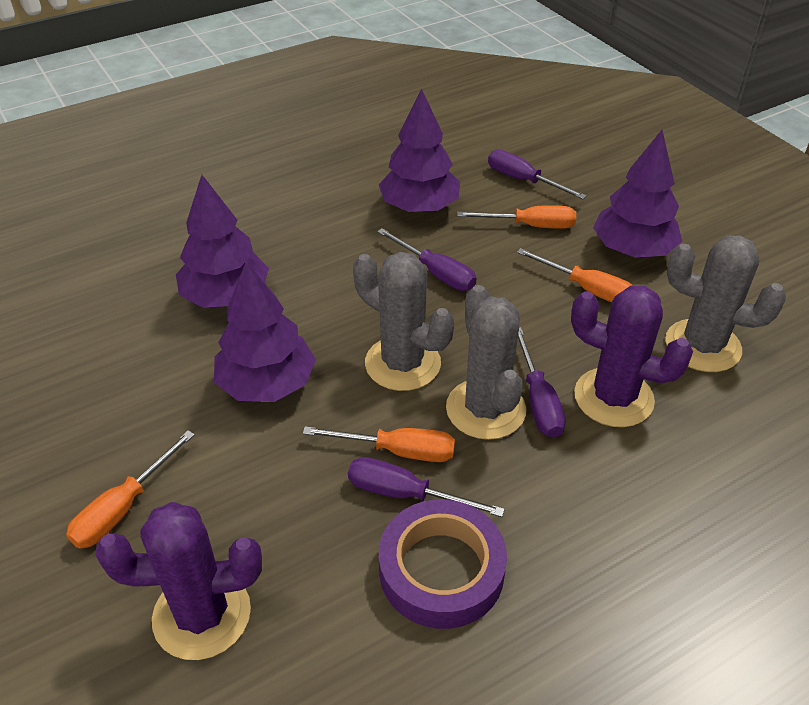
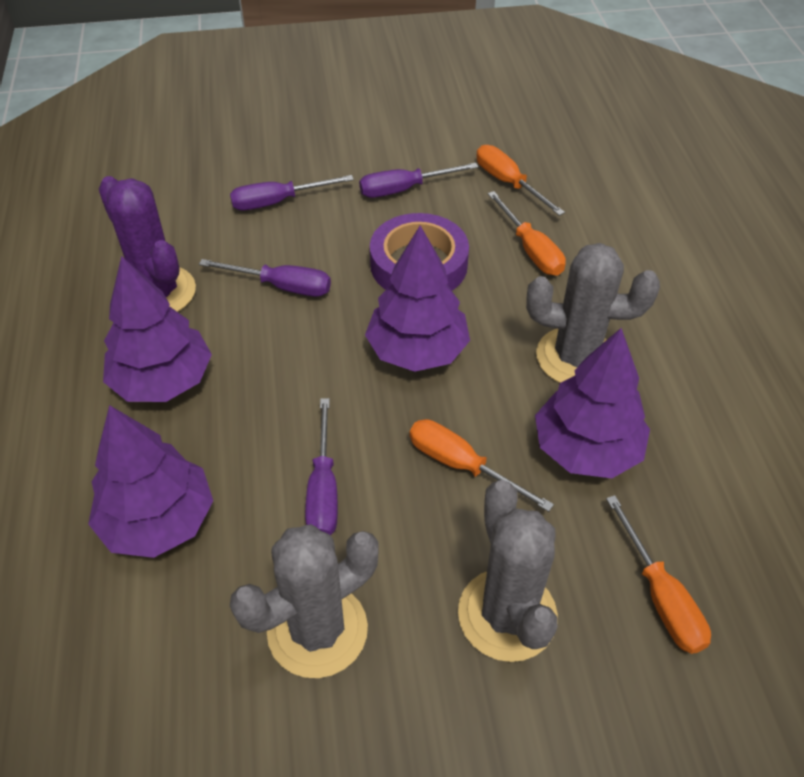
purple cactus: 2 -> 1

